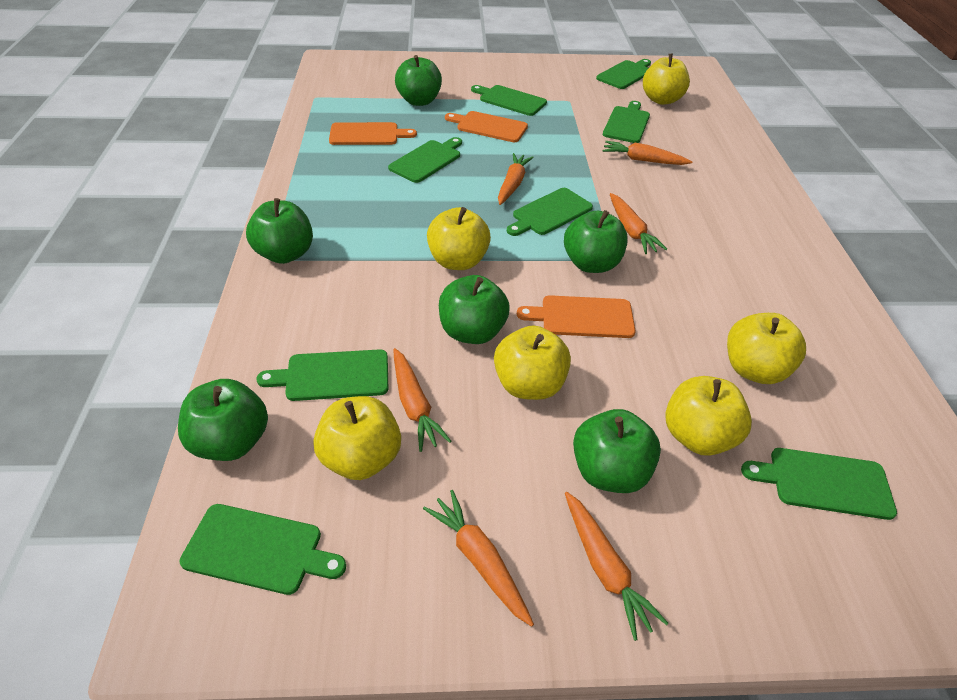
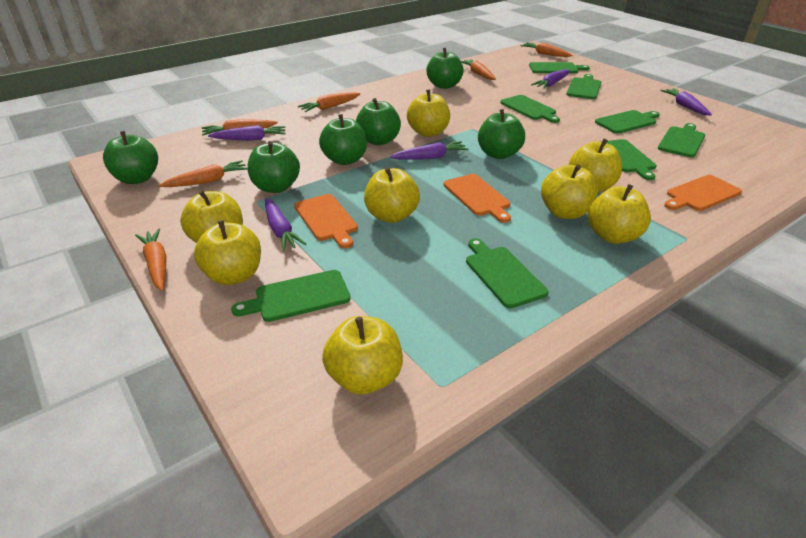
purple carrot: 0 -> 5
yellow apple: 6 -> 8

